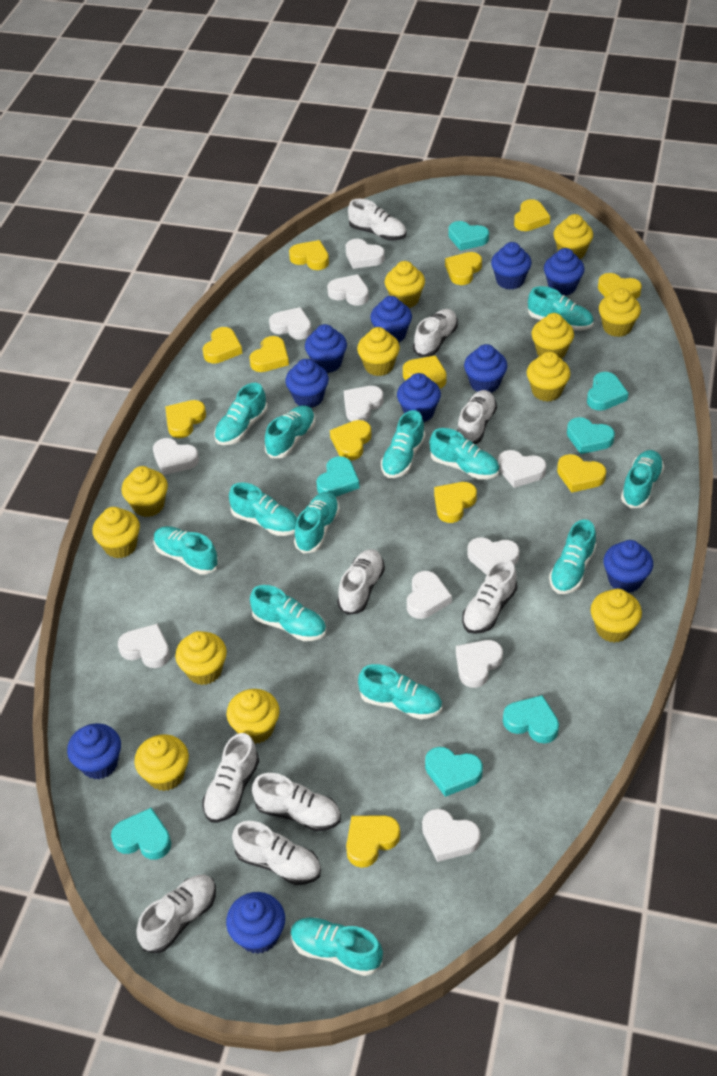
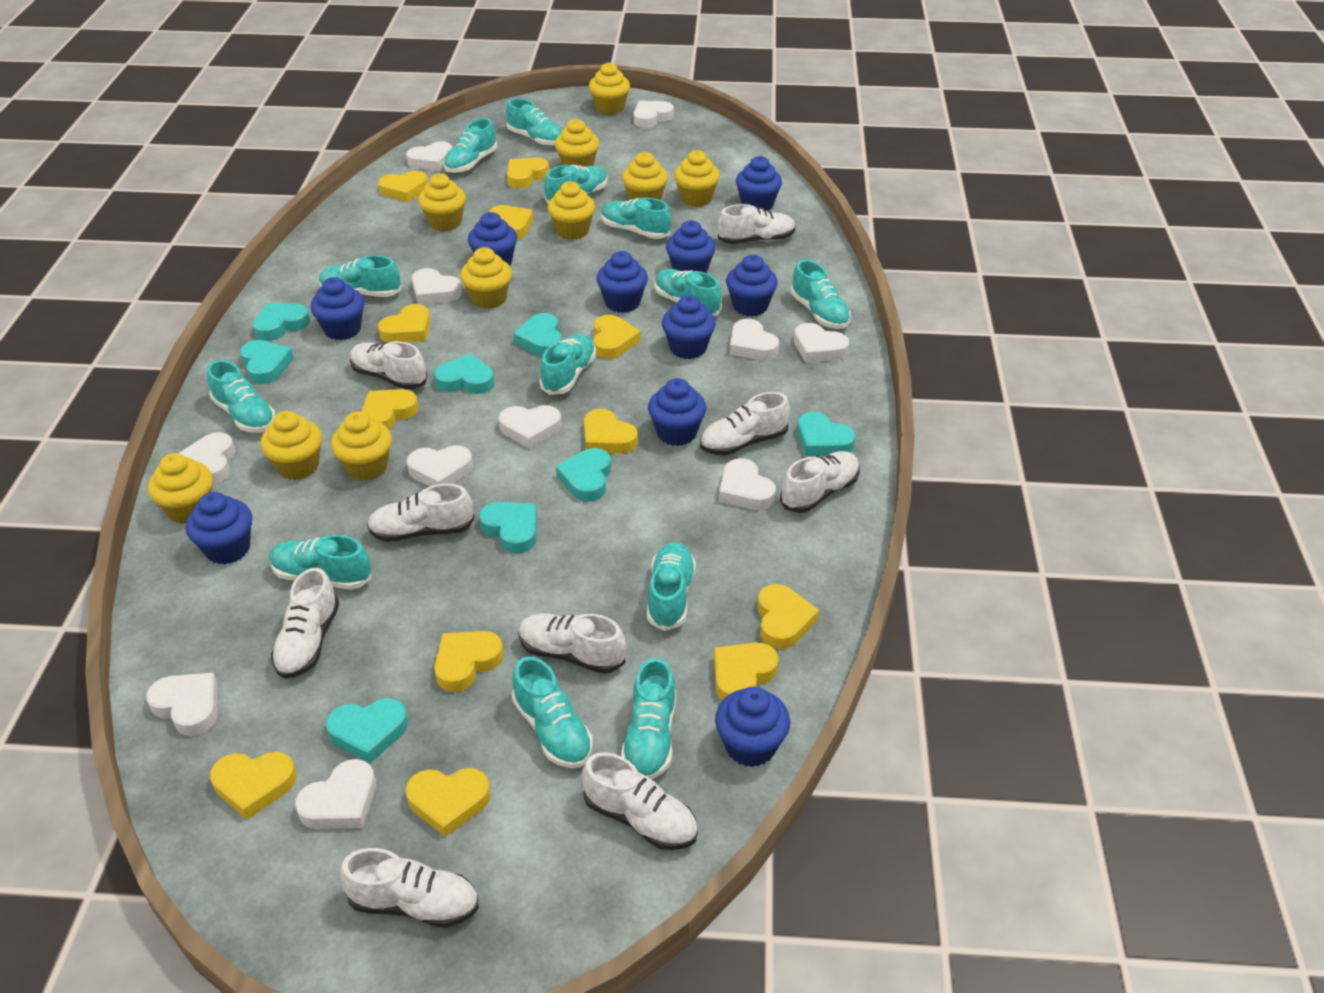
turquoise heart: 7 -> 8
yellow cupcake: 12 -> 10

